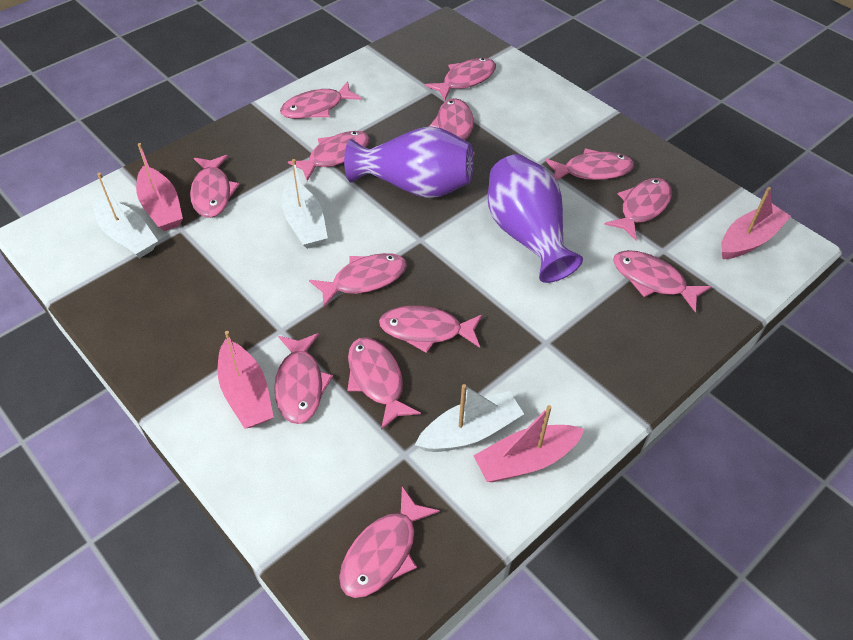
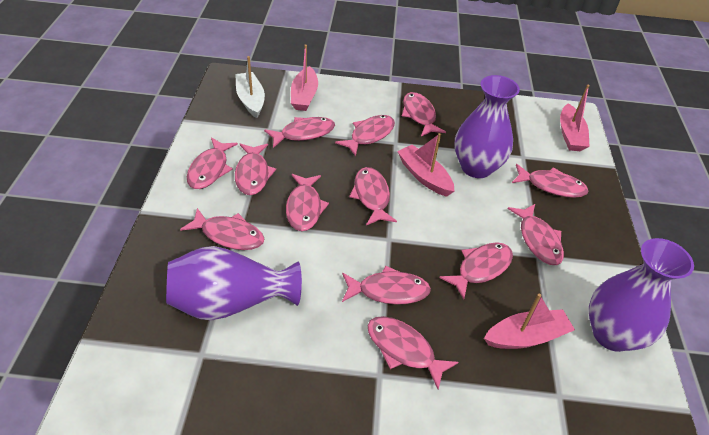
purple vase: 2 -> 3
white boat: 3 -> 1

